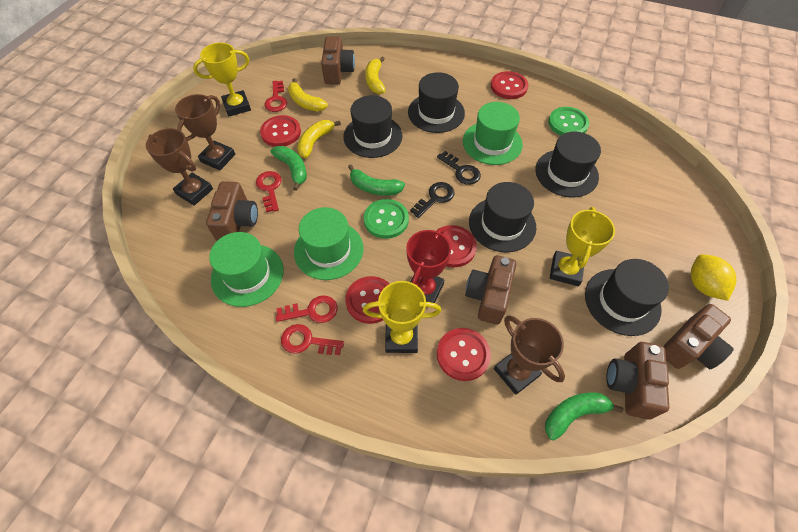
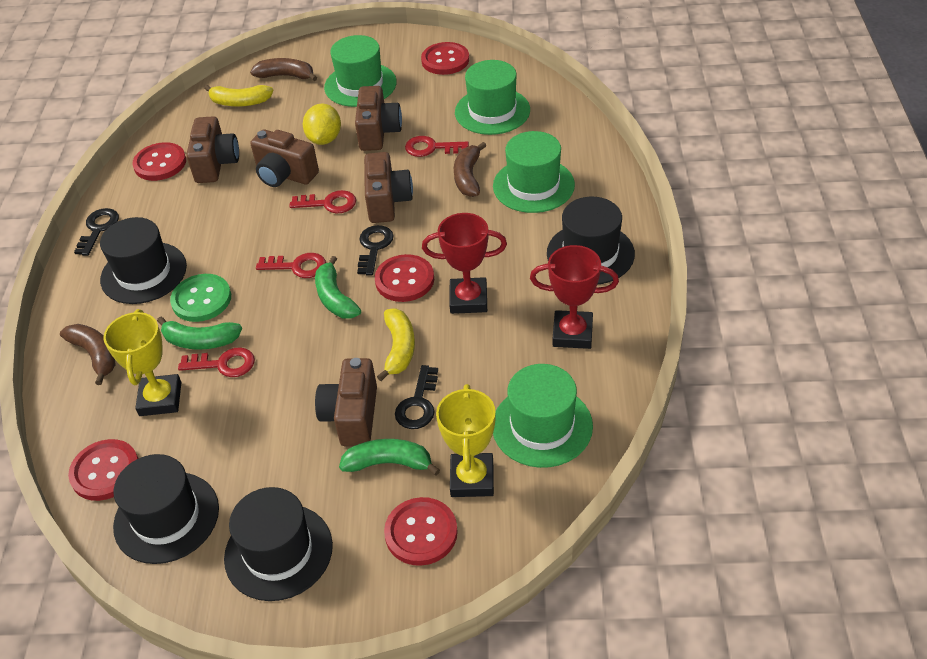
black hat: 5 -> 4
black key: 2 -> 3
brown banana: 0 -> 3
brown trophy: 3 -> 0
green button: 2 -> 1
green hat: 3 -> 4
red trophy: 1 -> 2
yellow banana: 3 -> 2
yellow trophy: 3 -> 2

